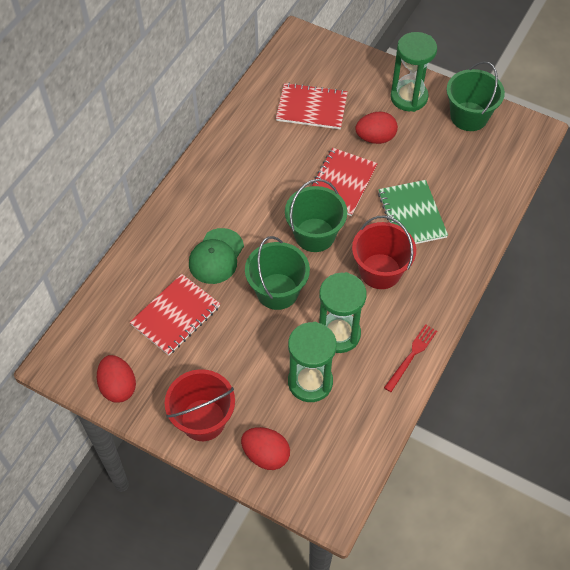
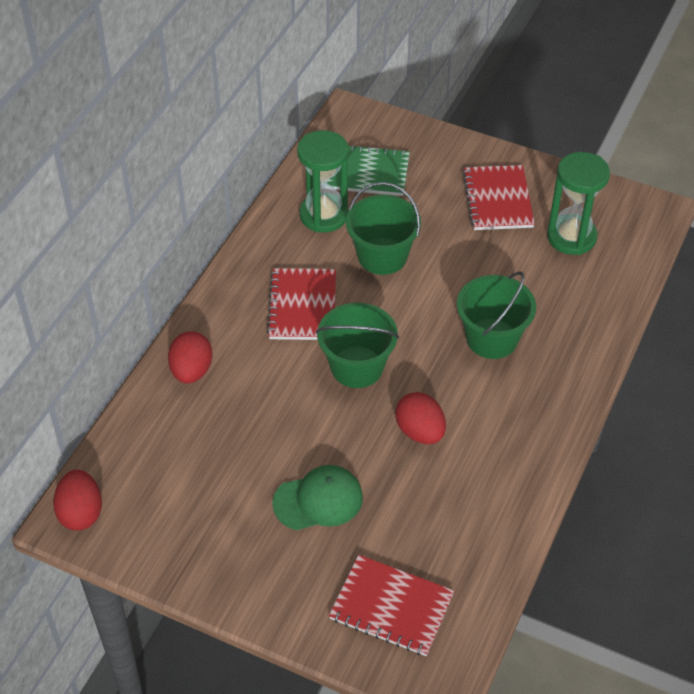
green hourglass: 3 -> 2
red bucket: 2 -> 0
red fork: 1 -> 0

